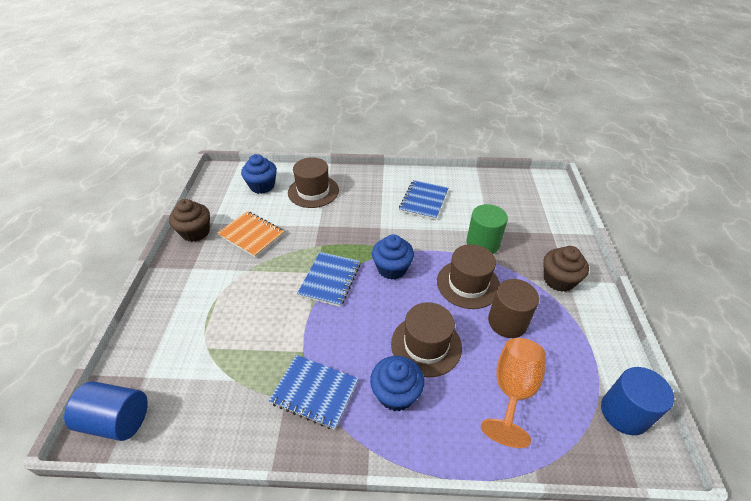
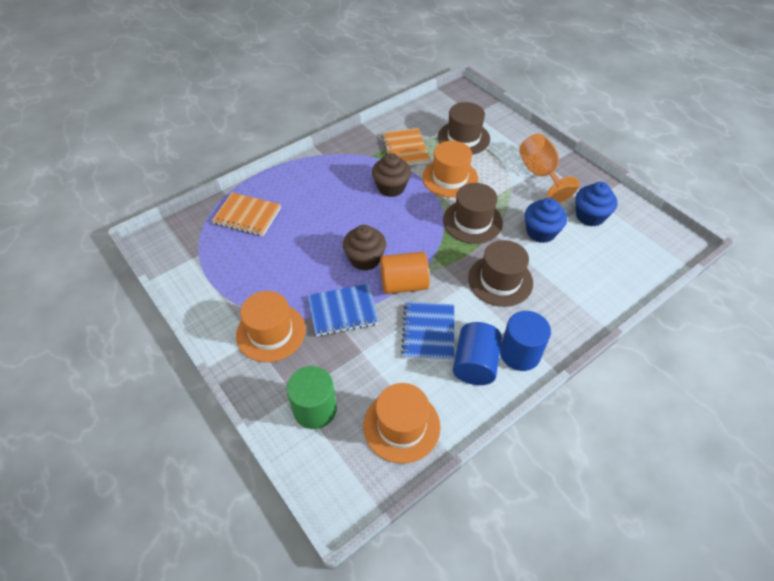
blue cupcake: 3 -> 2
blue notebook: 3 -> 2
brown cylinder: 1 -> 0
orange cylinder: 0 -> 1
orange hat: 0 -> 3
orange notebook: 1 -> 2

